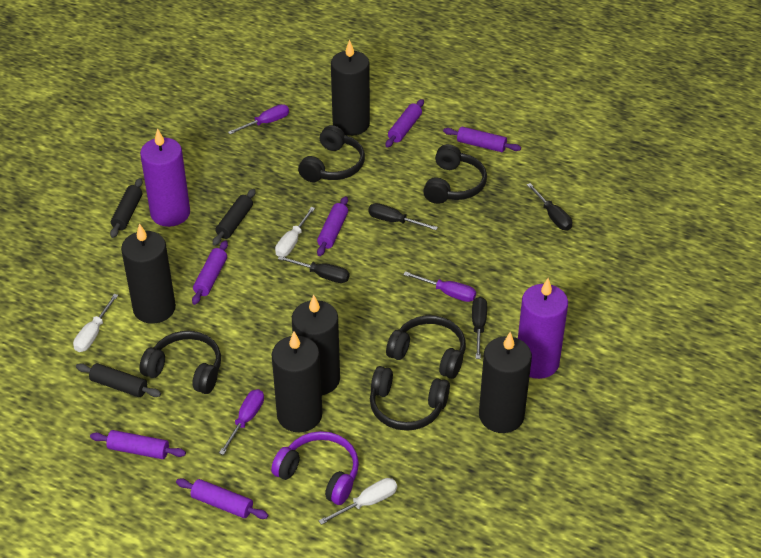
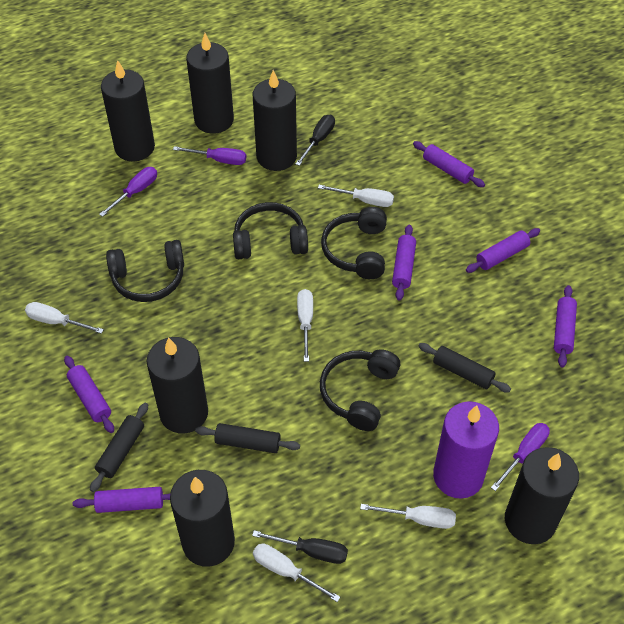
black candle: 5 -> 6
black headphones: 5 -> 4
black screwdriver: 4 -> 2
purple candle: 2 -> 1
purple headphones: 1 -> 0
white screwdriver: 3 -> 5

